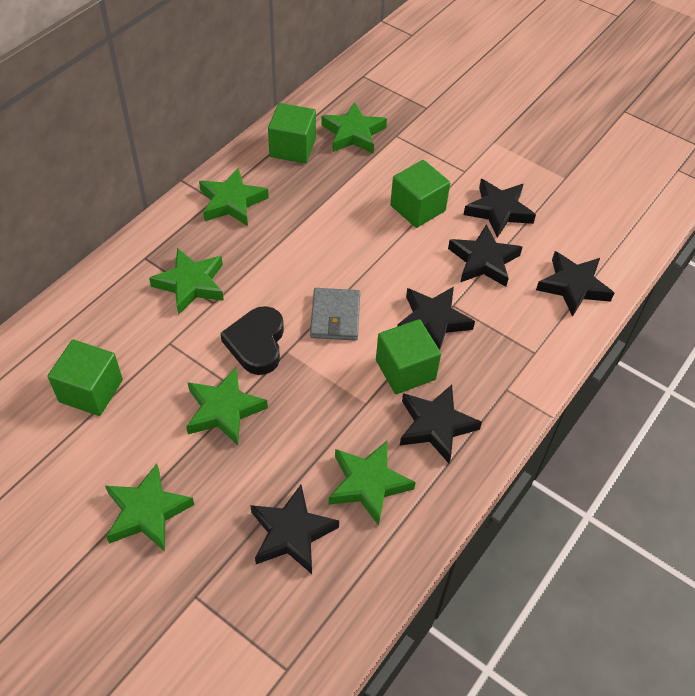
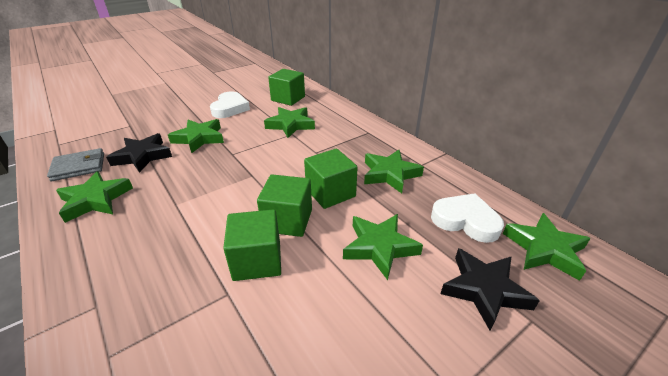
black heart: 1 -> 0
black star: 6 -> 2
white heart: 0 -> 2

